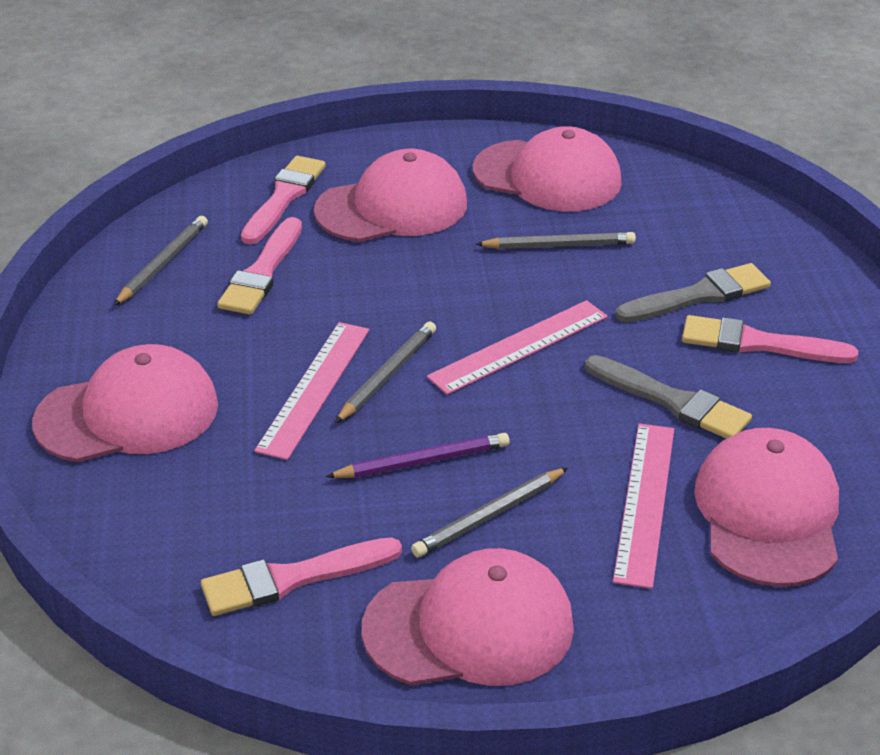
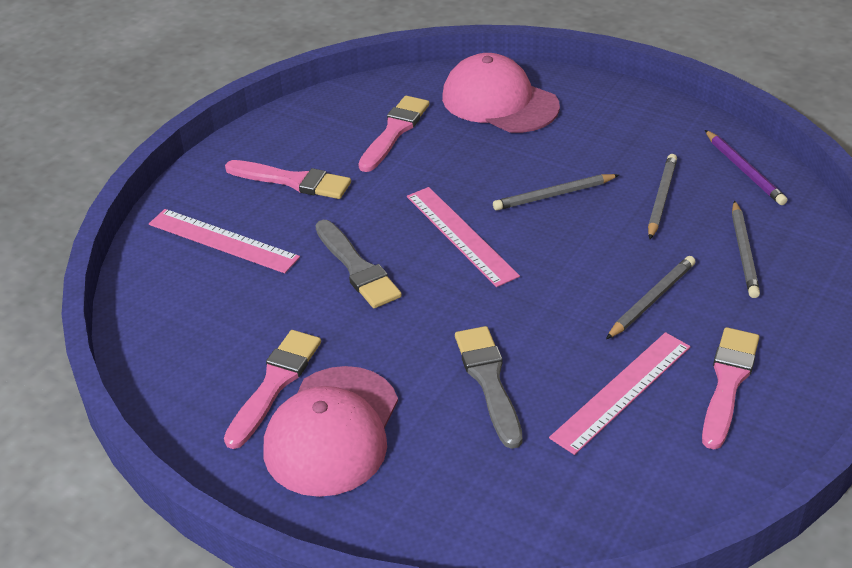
pink cap: 5 -> 2

